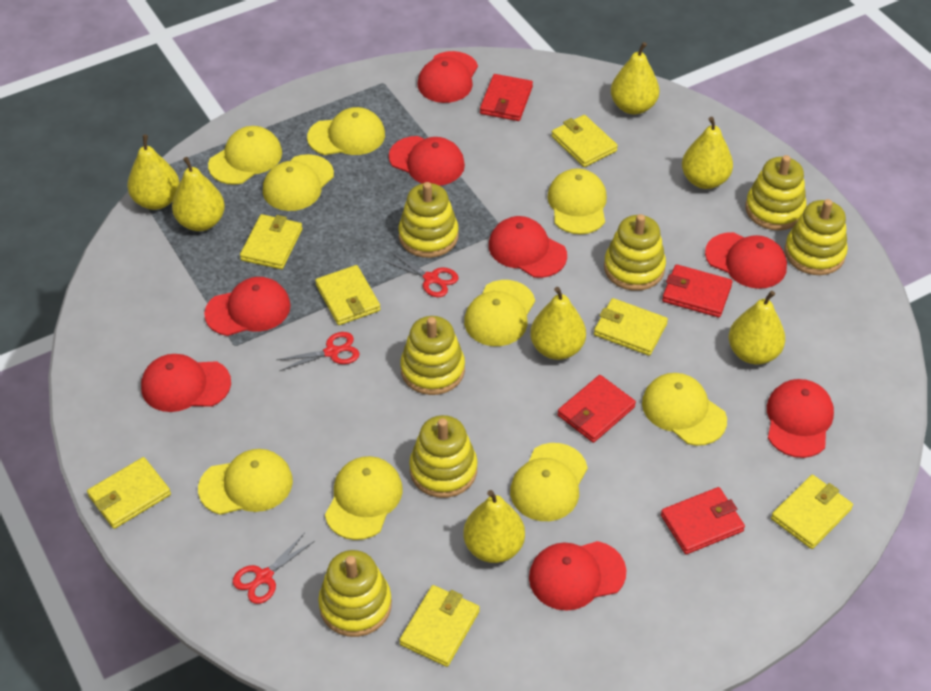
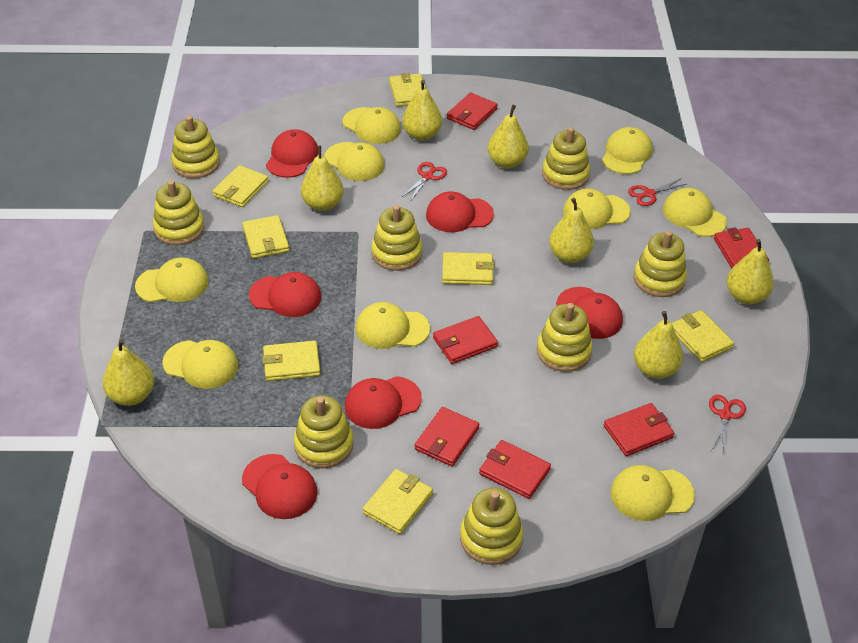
red cap: 8 -> 6
red wallet: 4 -> 6
yellow stacking toy: 7 -> 8

